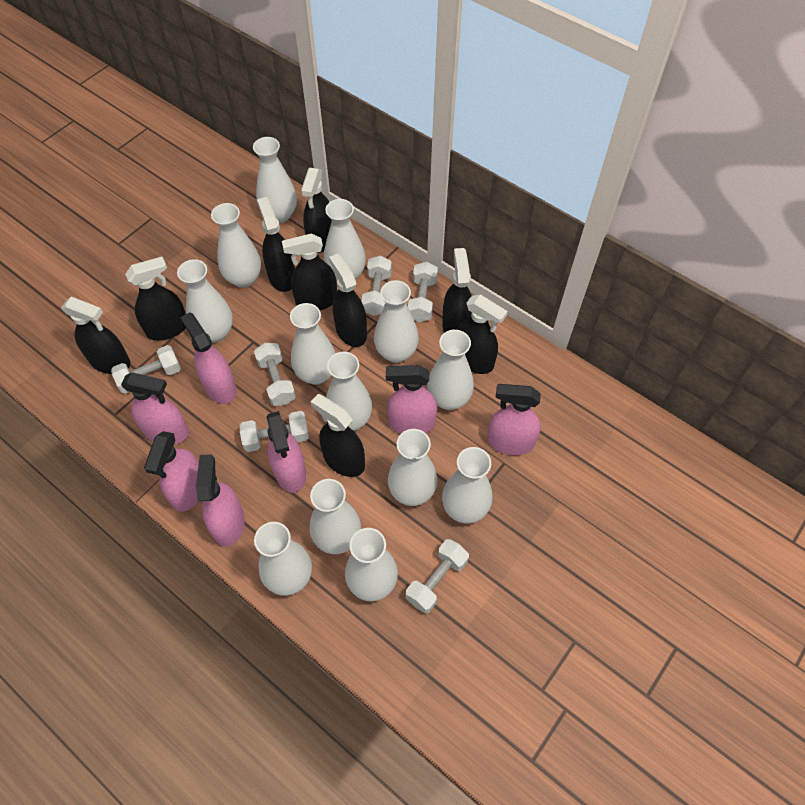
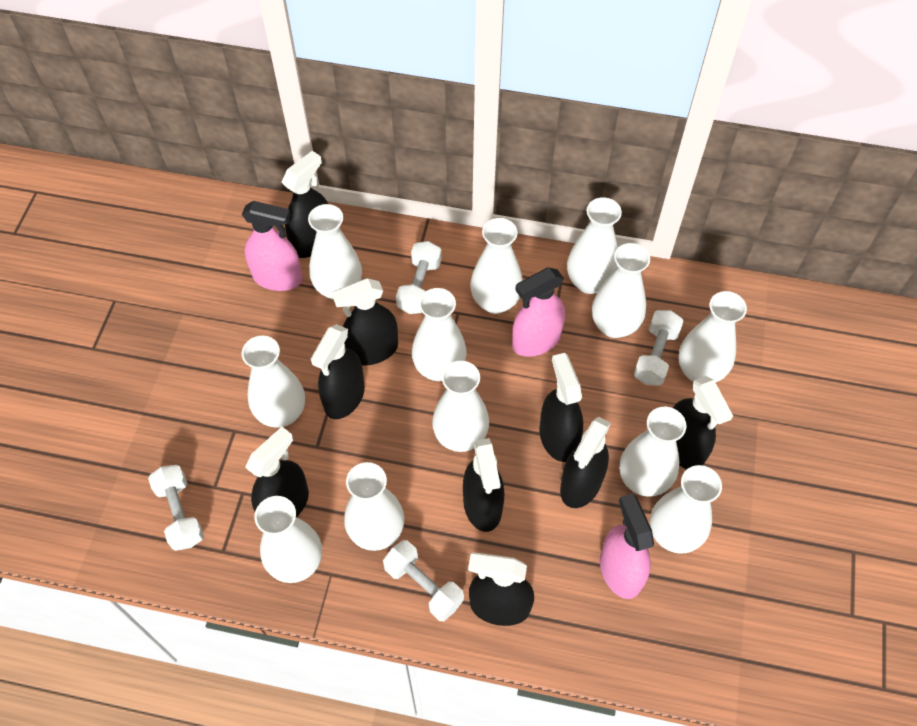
pink spray bottle: 7 -> 3
white dumbbell: 6 -> 4
white vase: 13 -> 12

